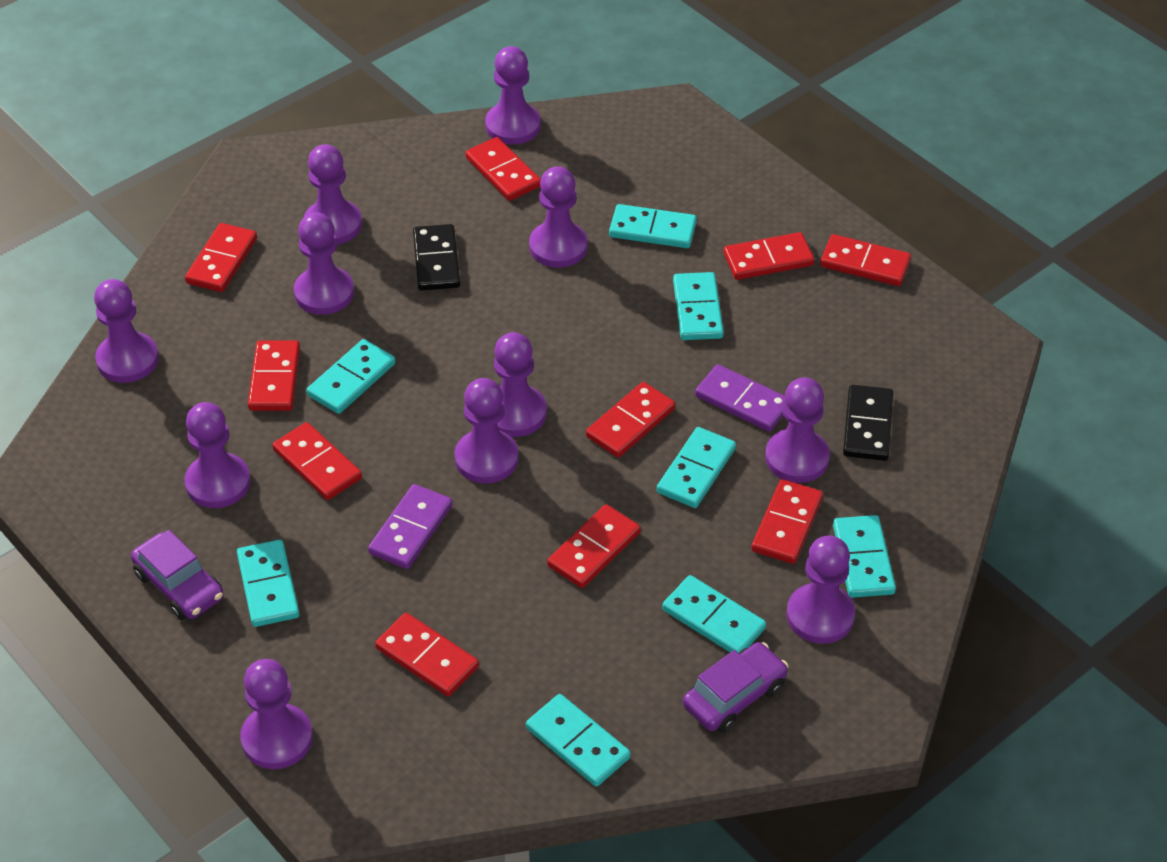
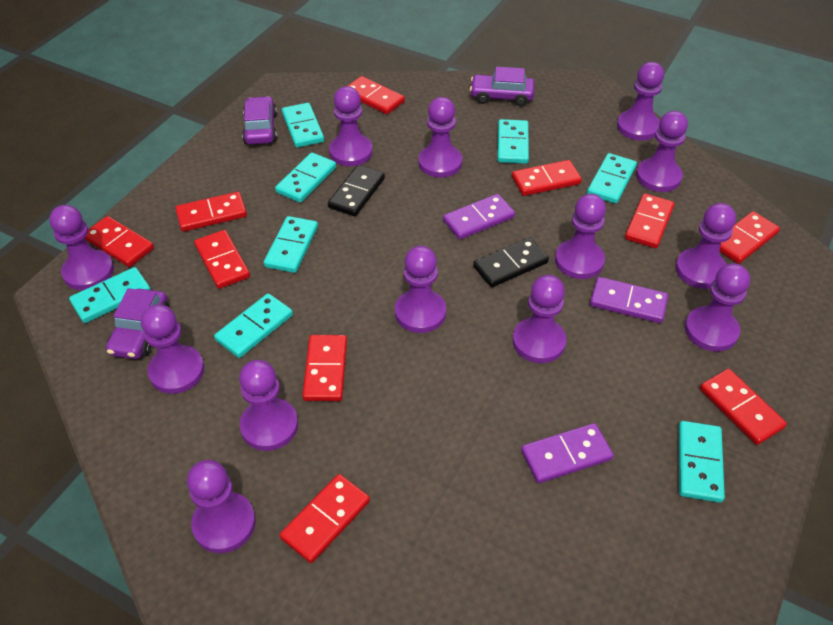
purple car: 2 -> 3
purple domino: 2 -> 3
purple pawn: 11 -> 13

